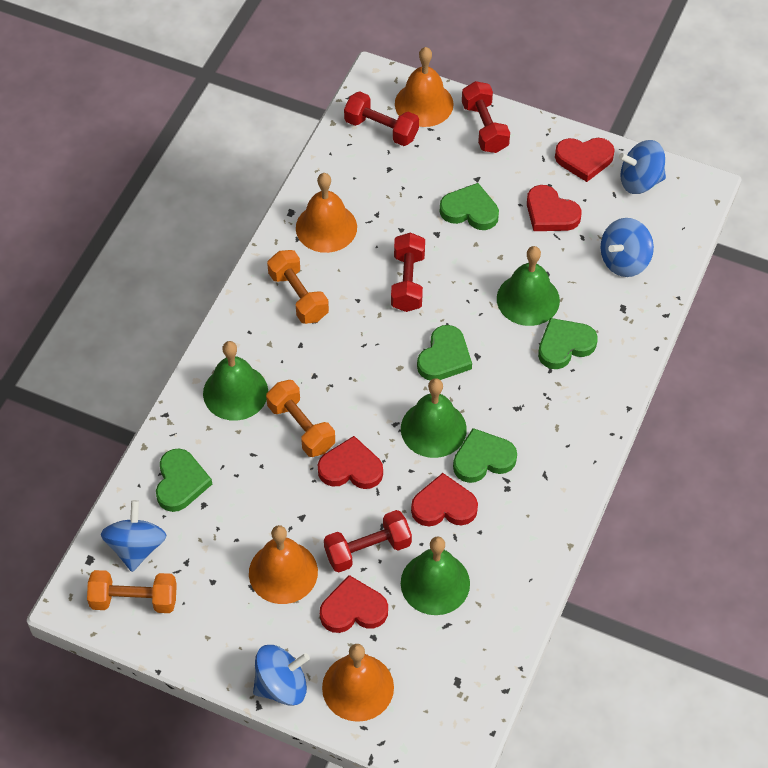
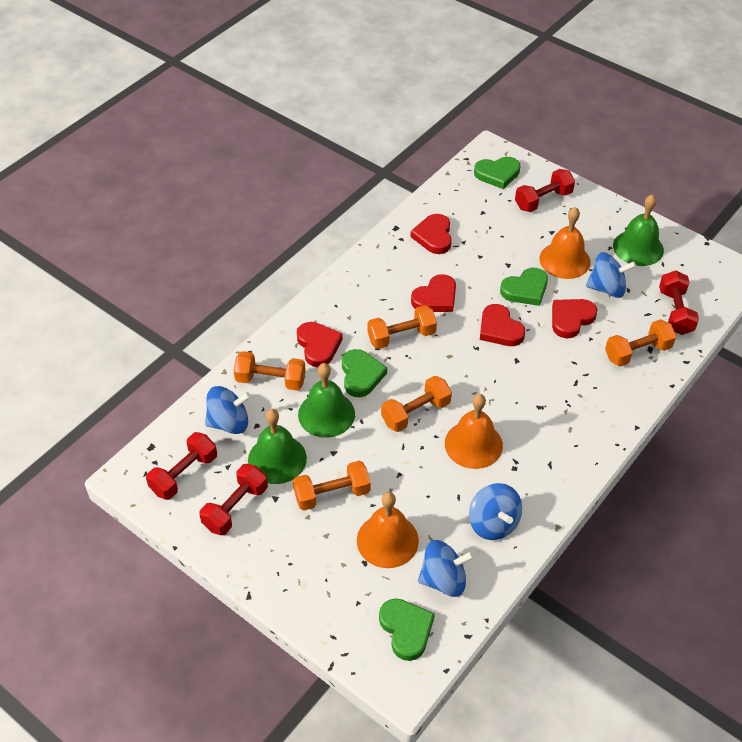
green bell: 4 -> 3
green heart: 5 -> 4
orange bell: 4 -> 3
orange dumbbell: 3 -> 5

